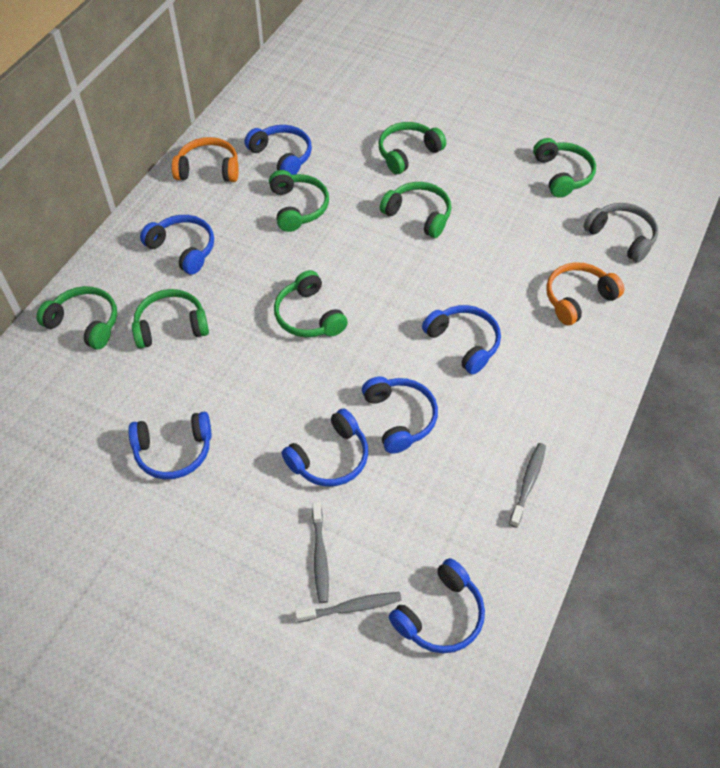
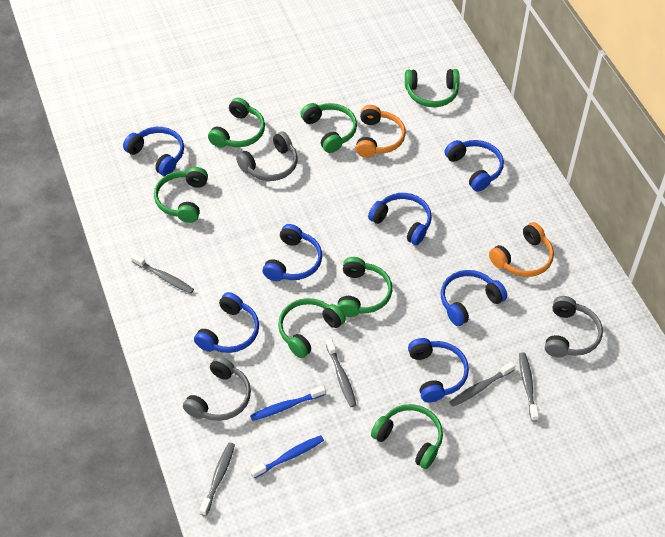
blue toothbrush: 0 -> 2
grey headphones: 1 -> 3
grey toothbrush: 3 -> 5

